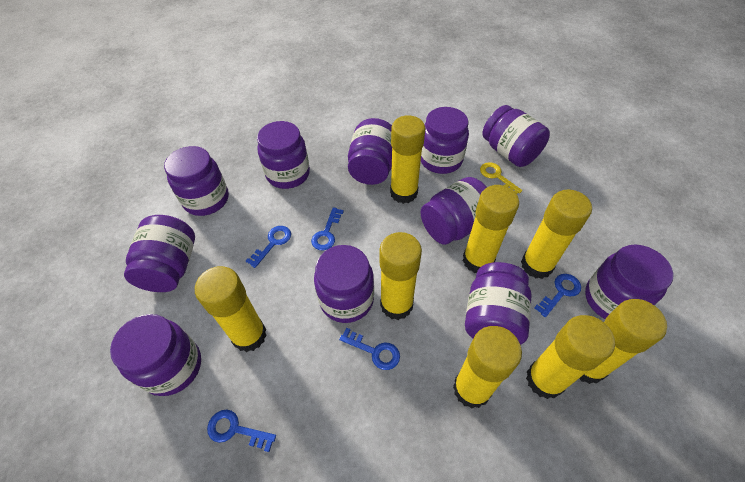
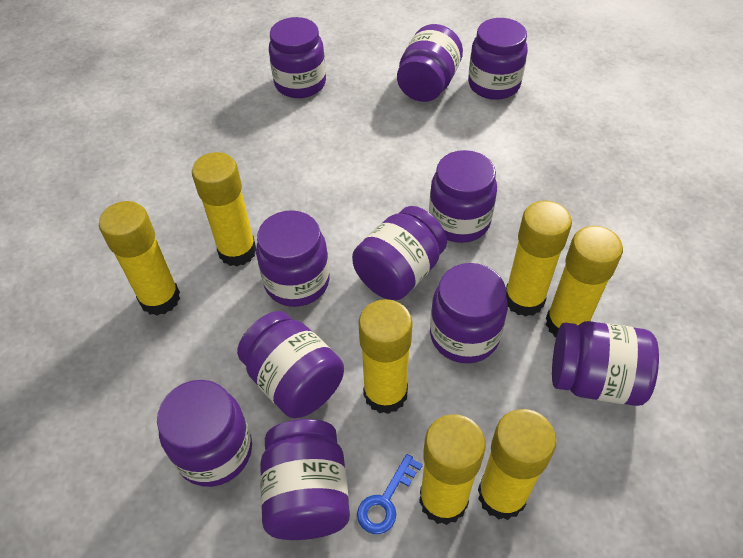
blue key: 5 -> 1
yellow glue stick: 8 -> 7
yellow key: 1 -> 0

